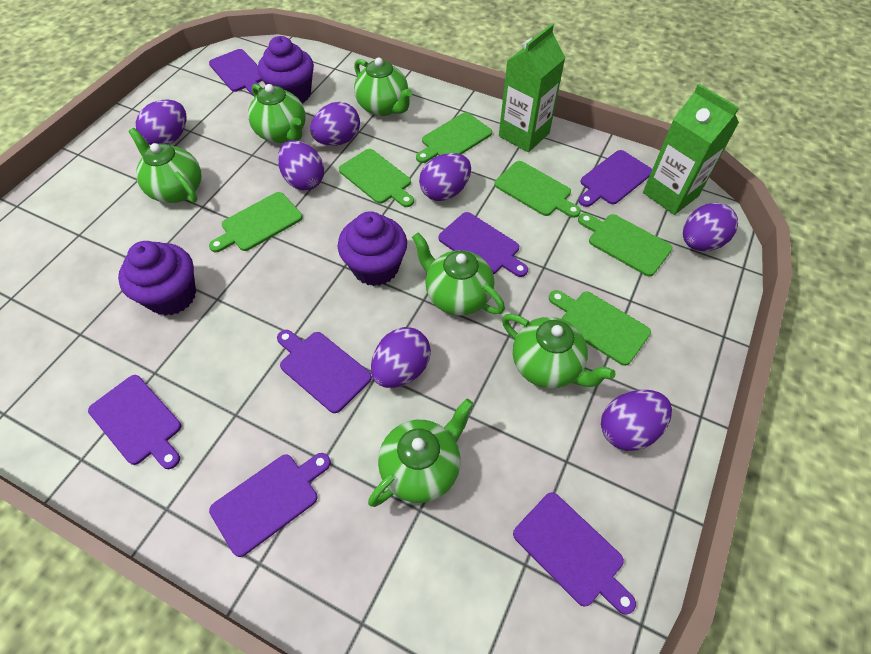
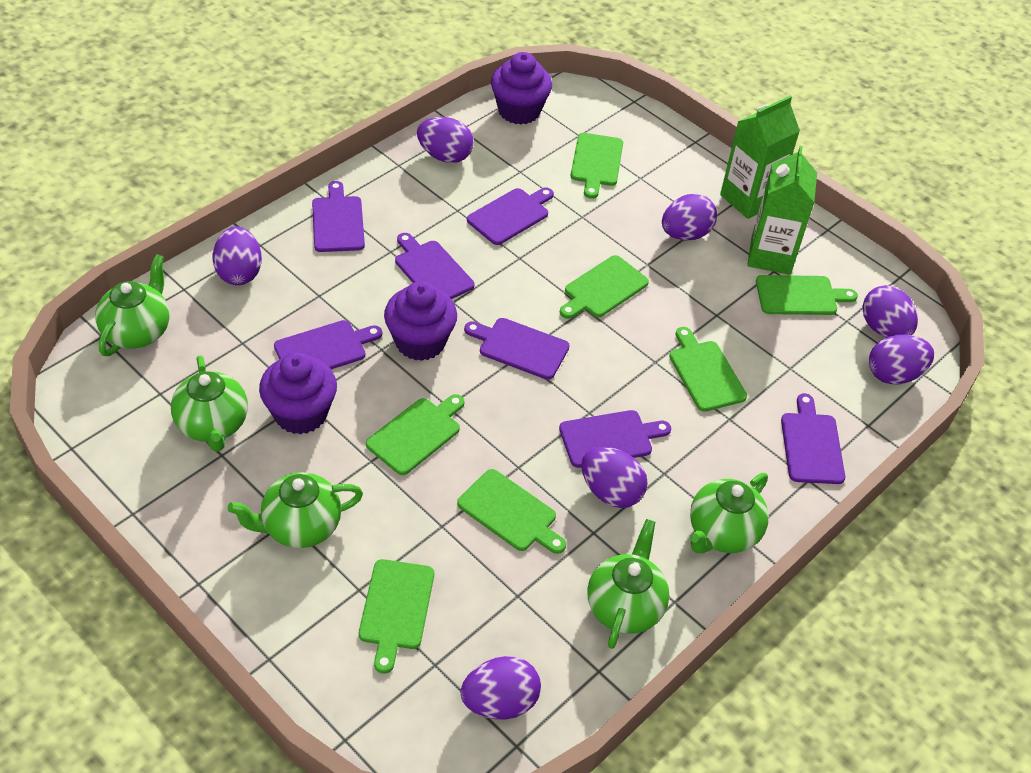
green cutting board: 6 -> 7
green teapot: 6 -> 5

